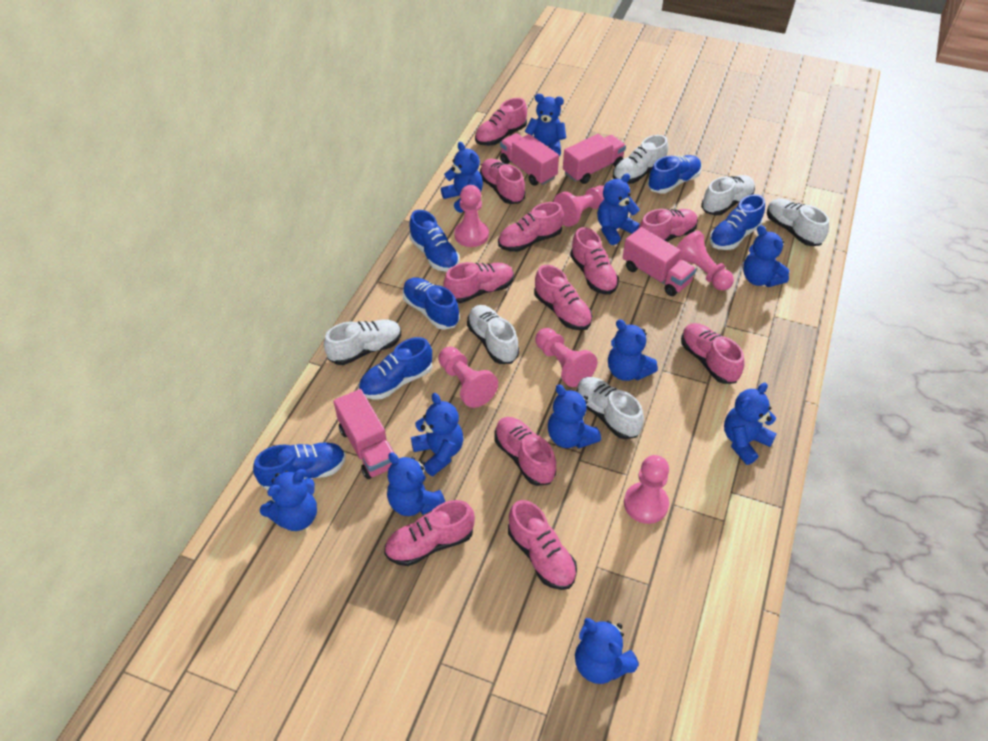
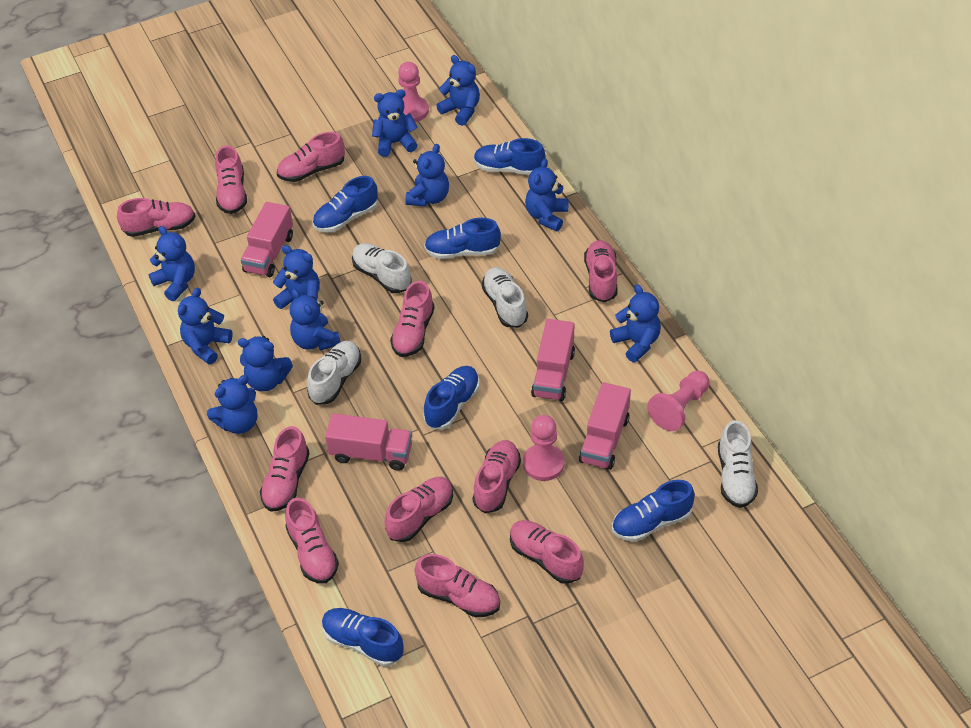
pink pawn: 6 -> 3
white shoe: 6 -> 4

